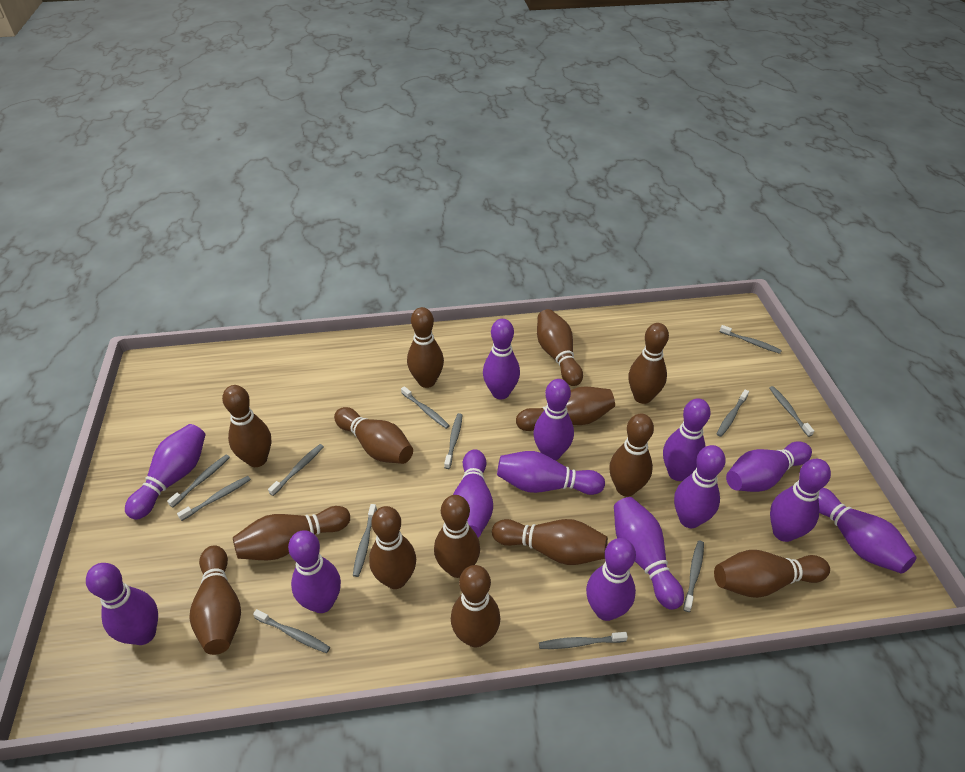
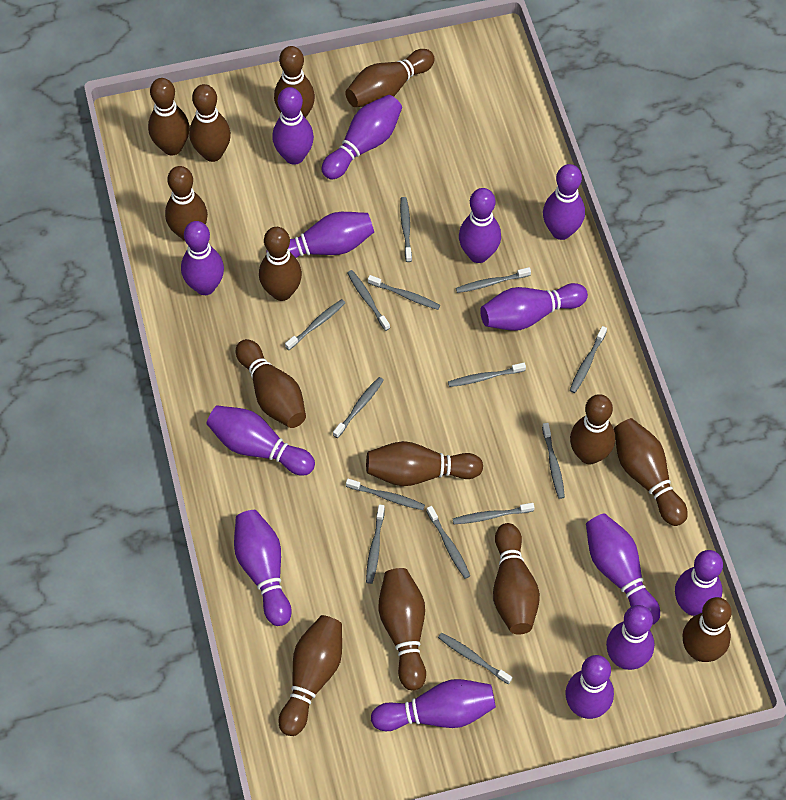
grey toothbrush: 12 -> 14

